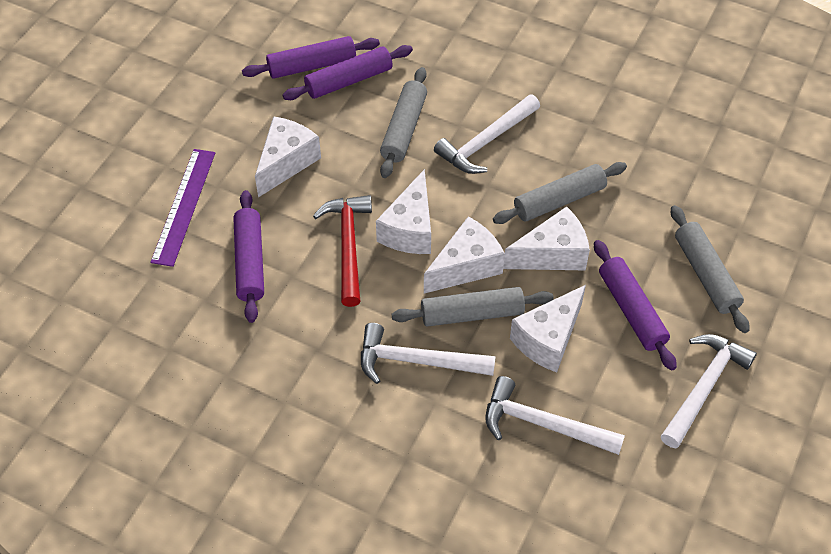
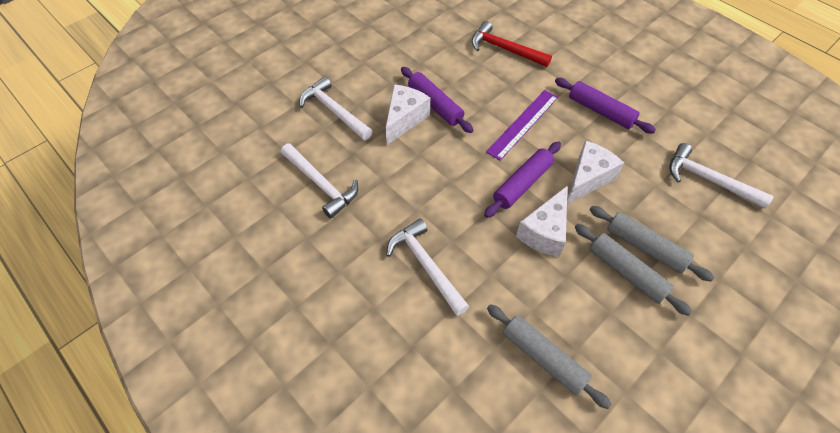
grey rolling pin: 4 -> 3
purple rolling pin: 4 -> 3
white cheese: 5 -> 3

